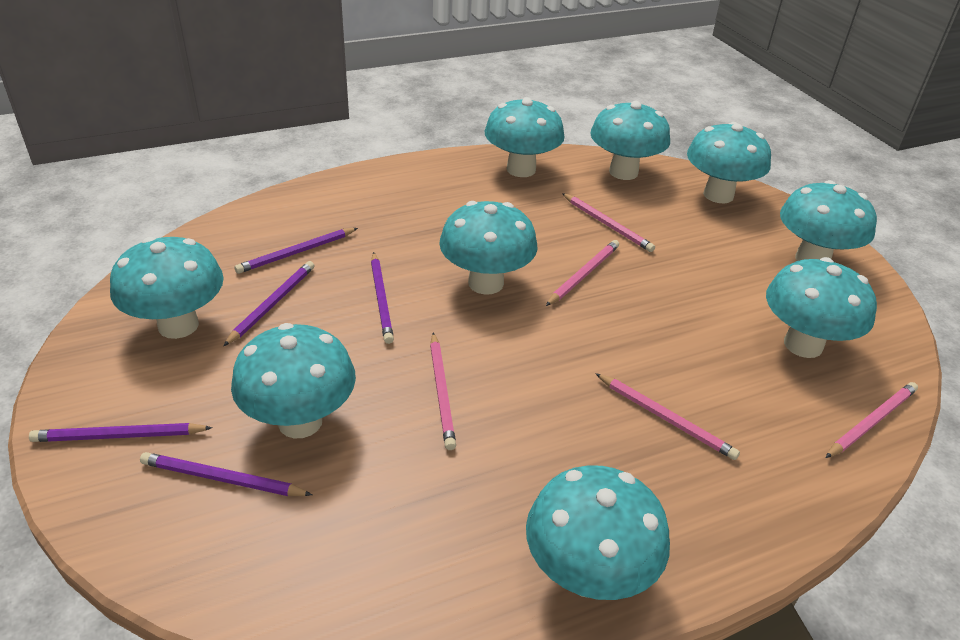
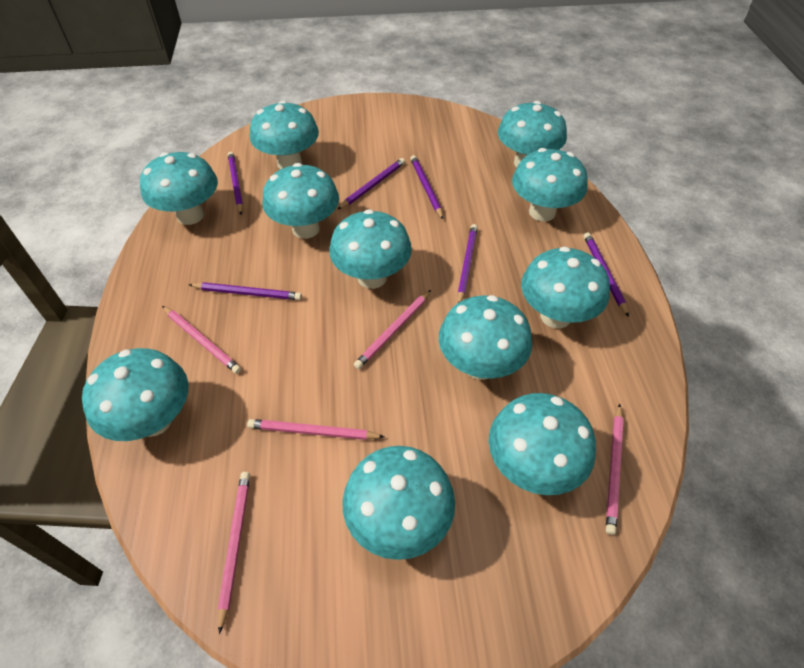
purple pencil: 5 -> 6
turquoise mushroom: 9 -> 11

